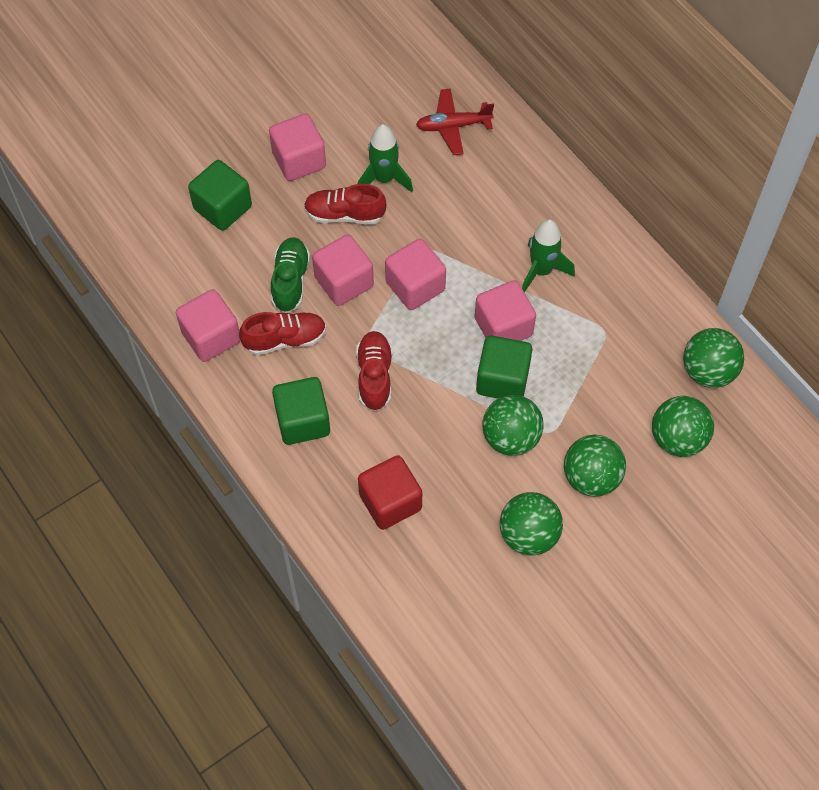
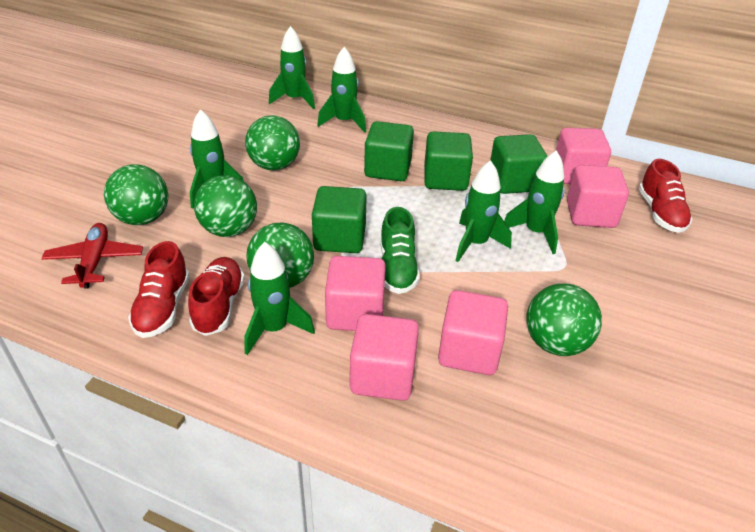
green cube: 3 -> 4
green rocket: 2 -> 6
red cube: 1 -> 0

